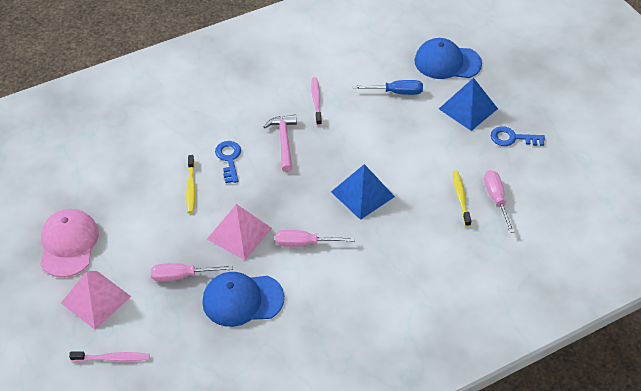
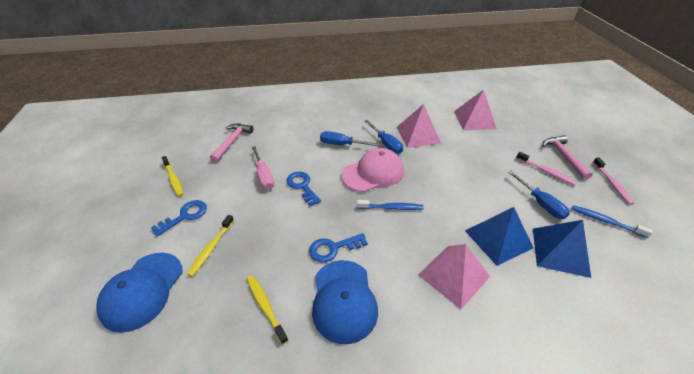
blue key: 2 -> 3
blue screwdriver: 1 -> 3
blue toothbrush: 0 -> 2
pink hammer: 1 -> 2
pink pyramid: 2 -> 3
pink screwdriver: 3 -> 1
yellow toothbrush: 2 -> 3

